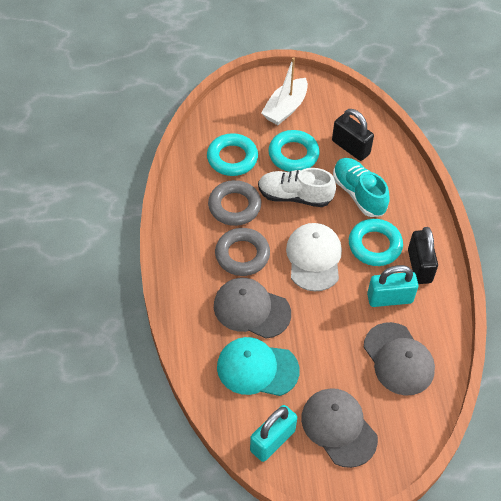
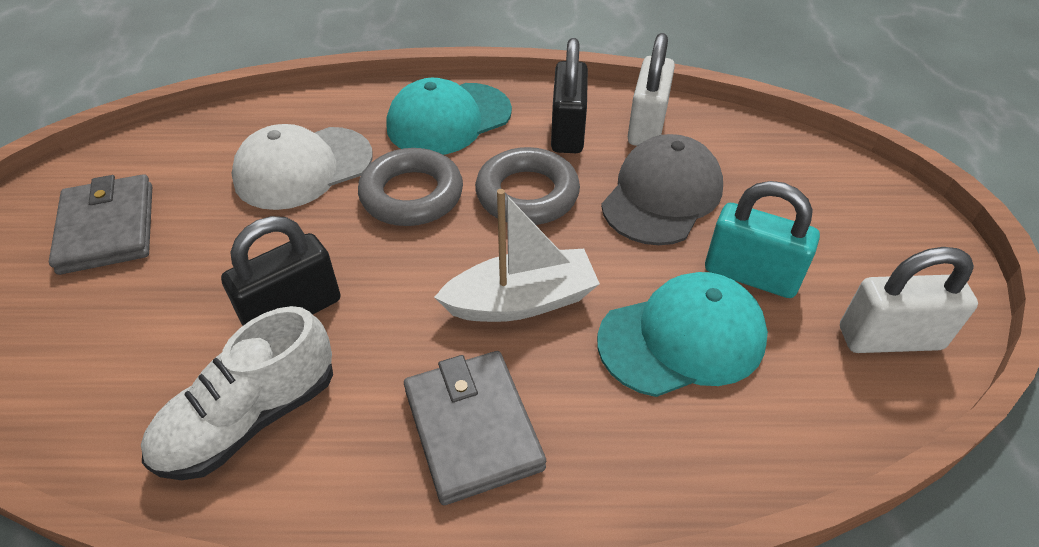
grey cap: 3 -> 1
grey wallet: 0 -> 2
turquoise cap: 1 -> 2
turquoise padlock: 2 -> 1
turquoise ring: 3 -> 0
turquoise shoe: 1 -> 0
white padlock: 0 -> 2

